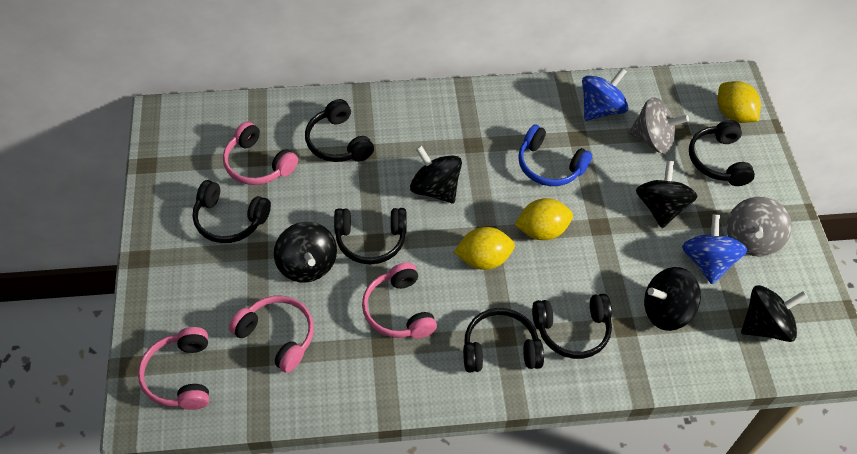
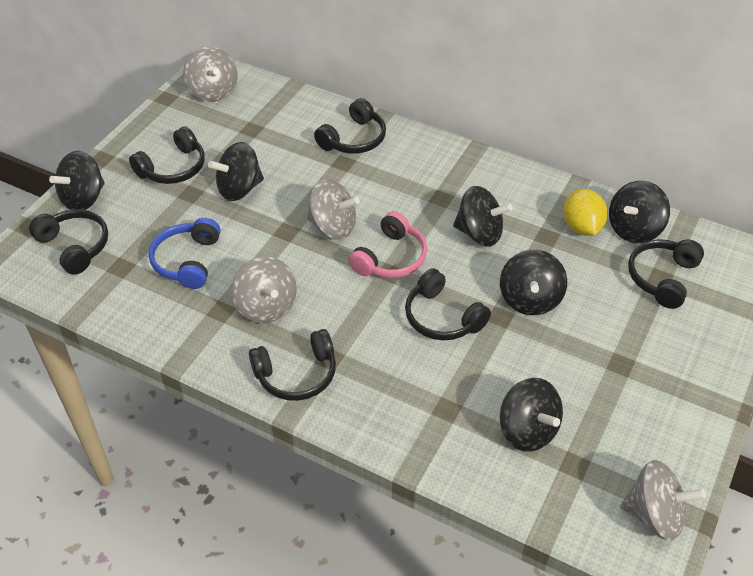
black spinning top: 5 -> 6
blue spinning top: 2 -> 0
grey spinning top: 2 -> 4
pink headphones: 4 -> 1
yellow lemon: 3 -> 1

